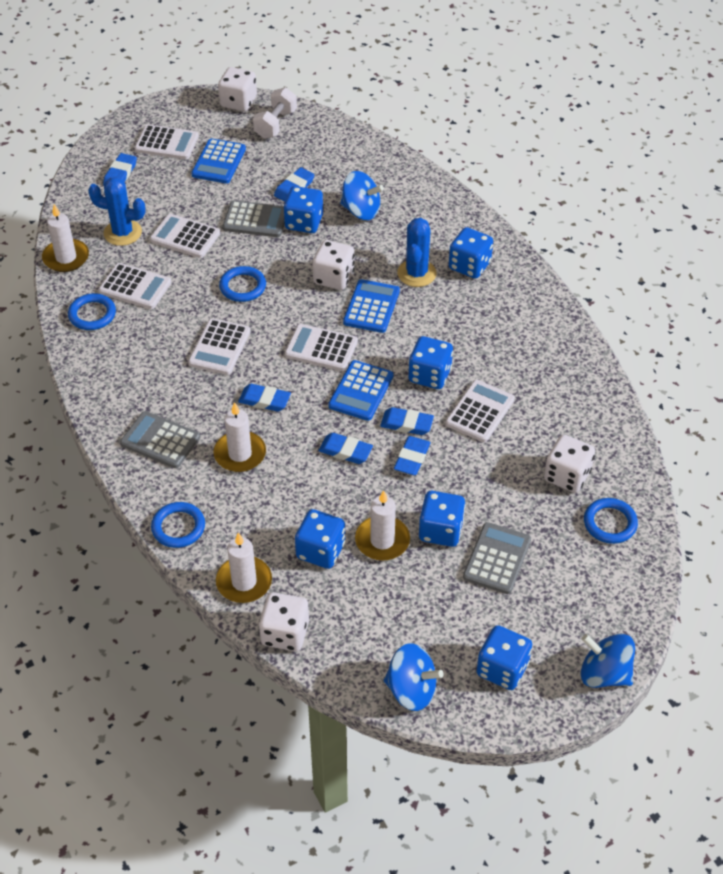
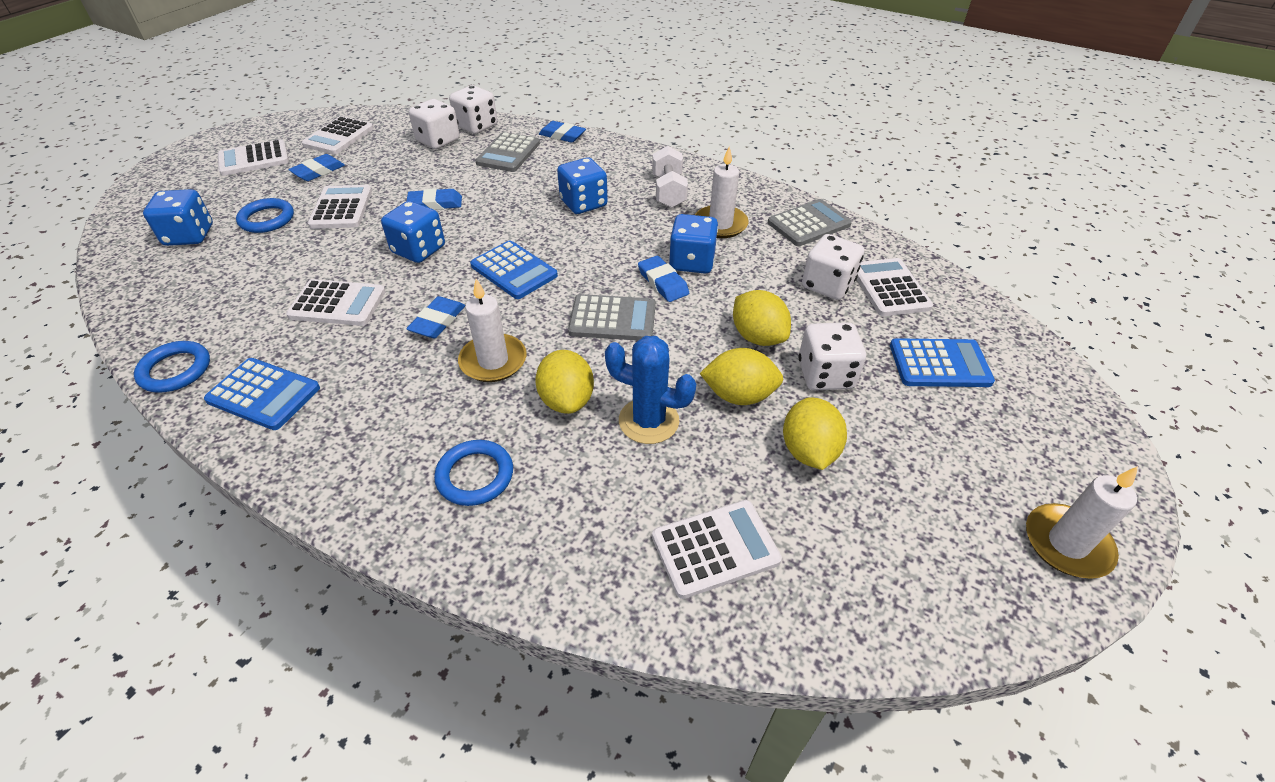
blue cactus: 2 -> 1
blue dice: 6 -> 4
blue eraser: 6 -> 5
blue ring: 4 -> 3
blue spinning top: 3 -> 0
white candle: 4 -> 3
yellow lemon: 0 -> 4

